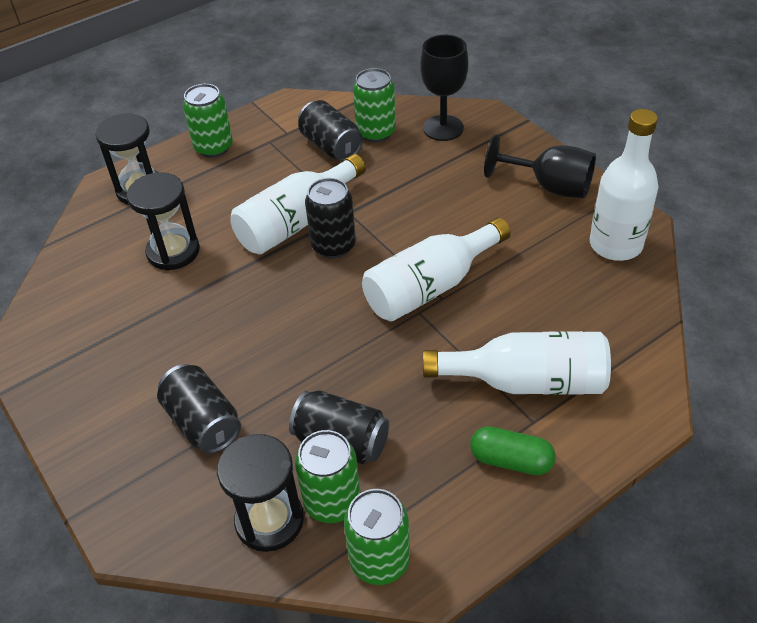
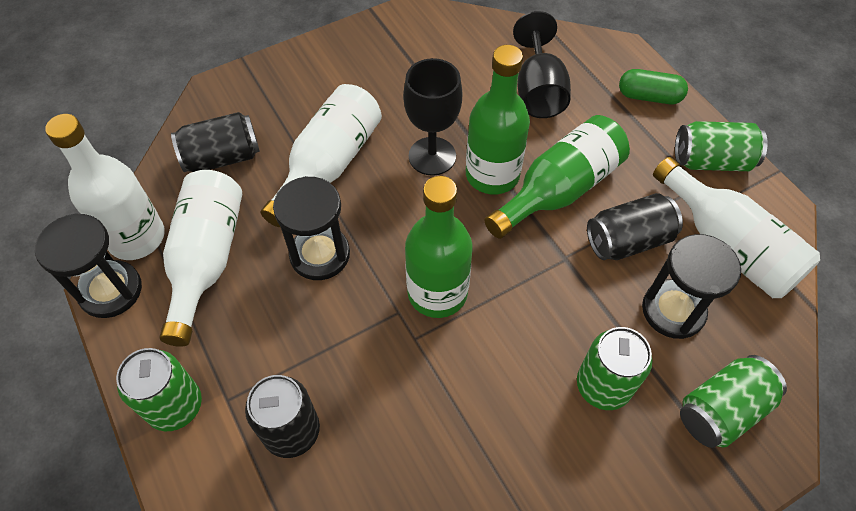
black can: 4 -> 3
green bottle: 0 -> 3

